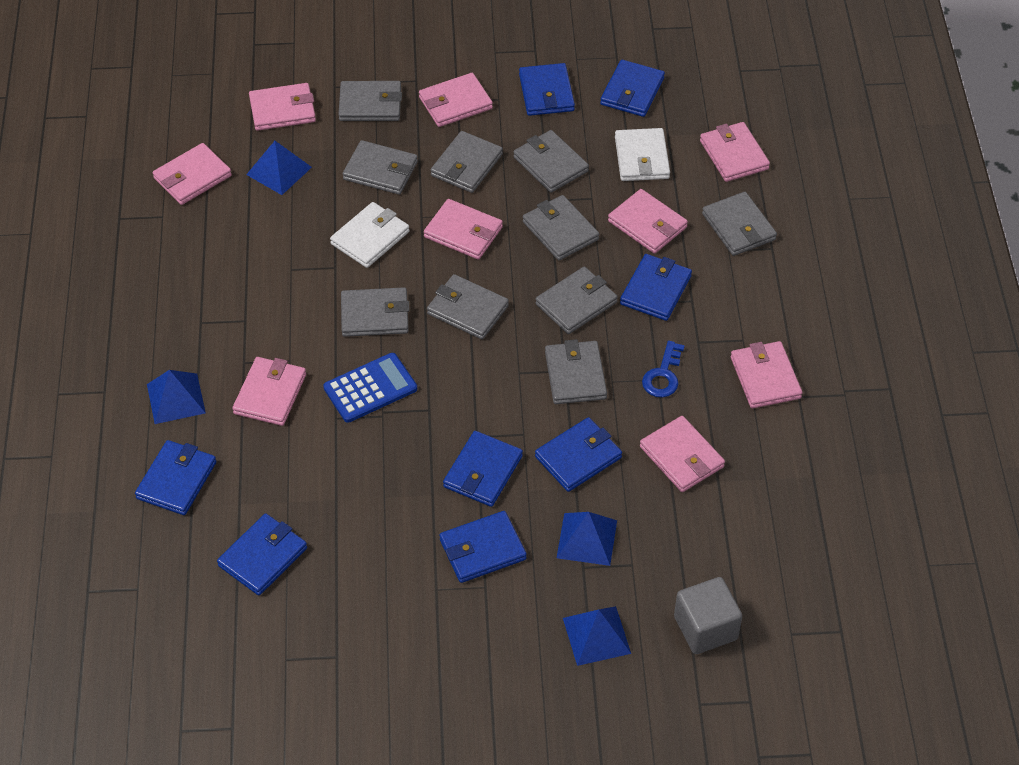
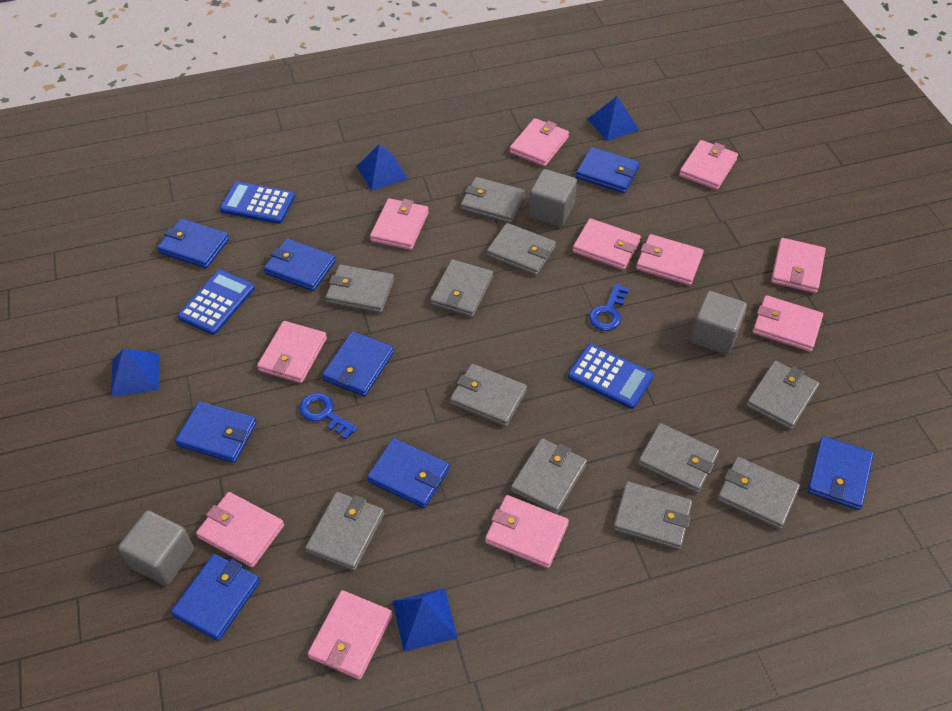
blue calculator: 1 -> 3
blue key: 1 -> 2
grey cube: 1 -> 3
grey wallet: 10 -> 11
pink wallet: 9 -> 11
white wallet: 2 -> 0

